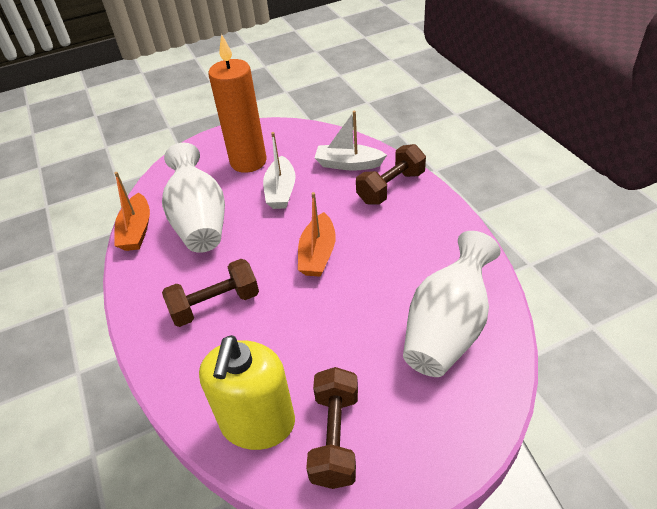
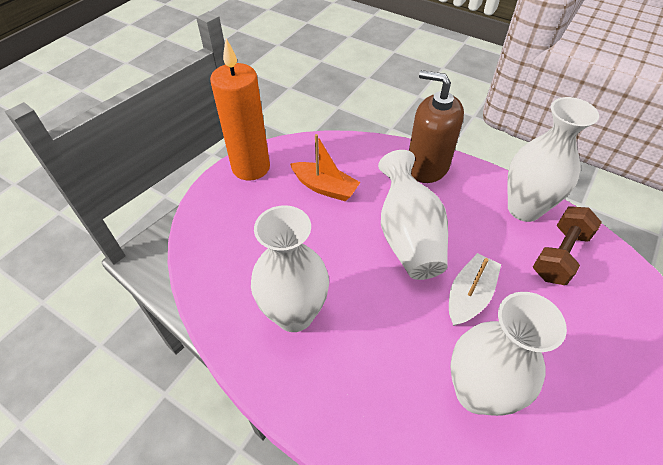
brown dumbbell: 3 -> 1
brown soap dispenser: 0 -> 1
orange boat: 2 -> 1
white boat: 2 -> 1
white vase: 2 -> 4
yellow soap dispenser: 1 -> 0

